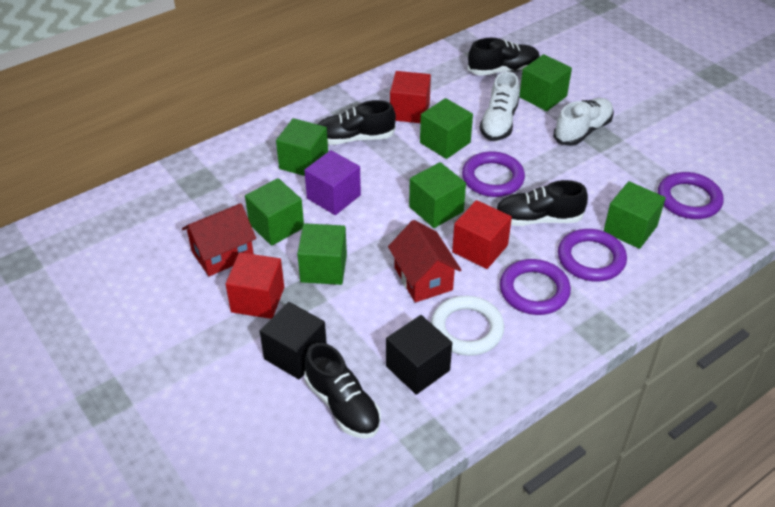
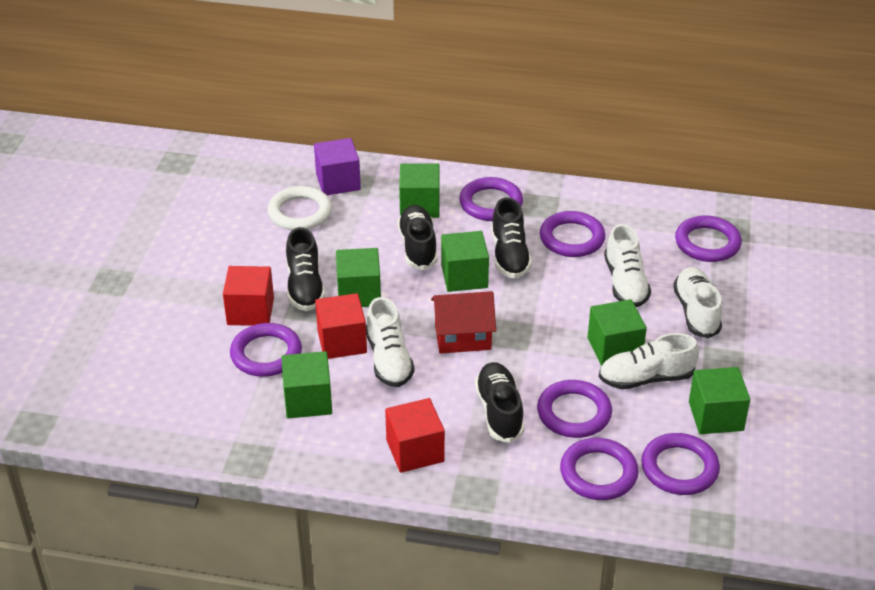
black cube: 2 -> 0
green cube: 7 -> 6
purple ring: 4 -> 7
red house: 2 -> 1
white shoe: 2 -> 4

